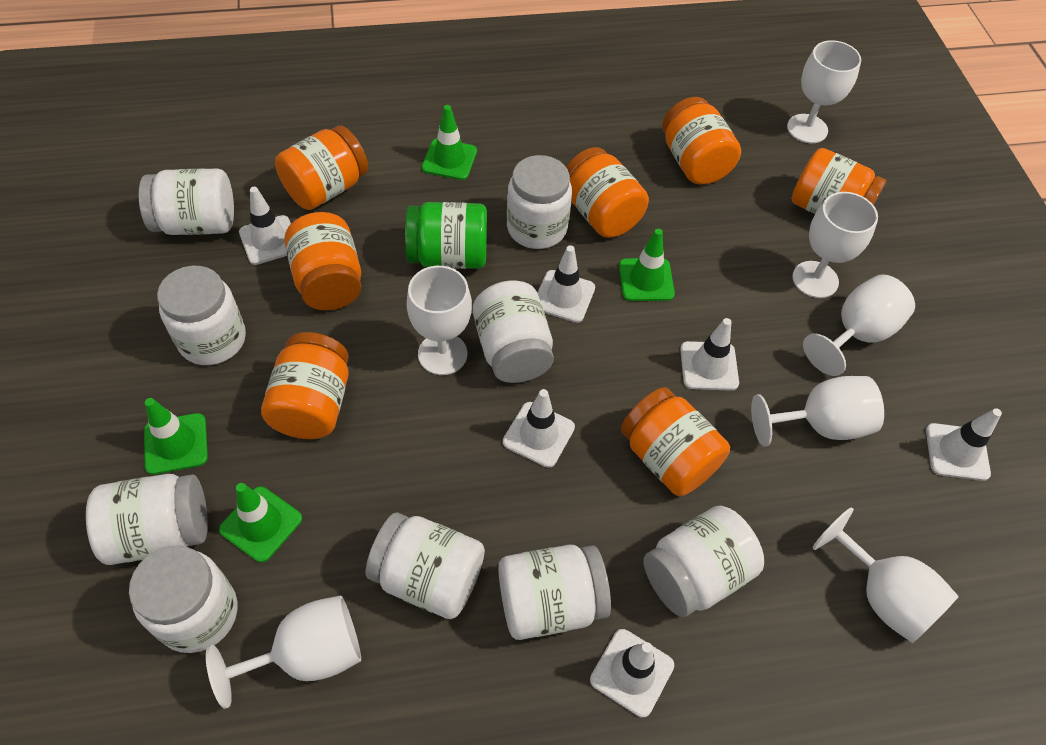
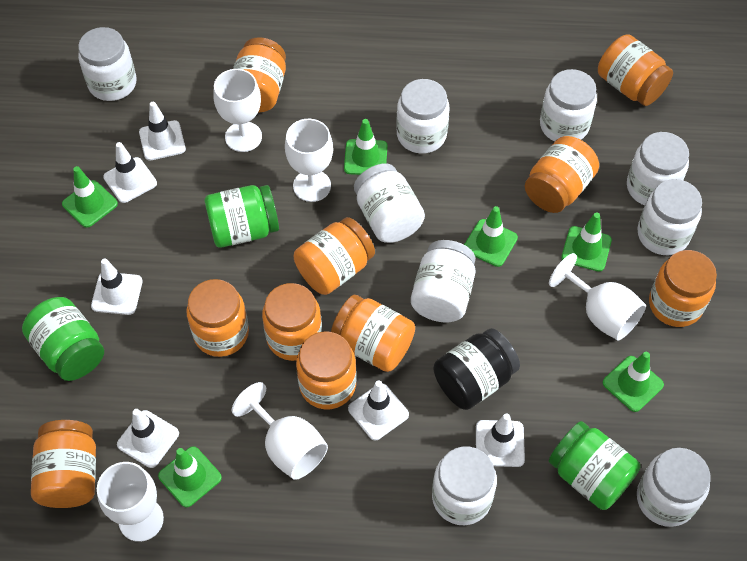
black jar: 0 -> 1
green jar: 1 -> 3
green traffic cone: 4 -> 6
orange jar: 7 -> 10
white goblet: 7 -> 5

